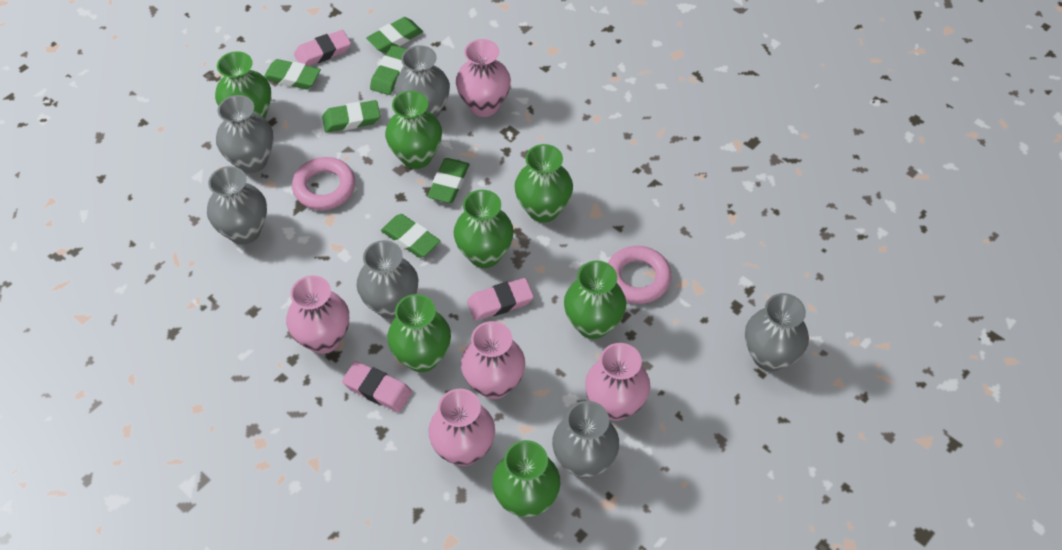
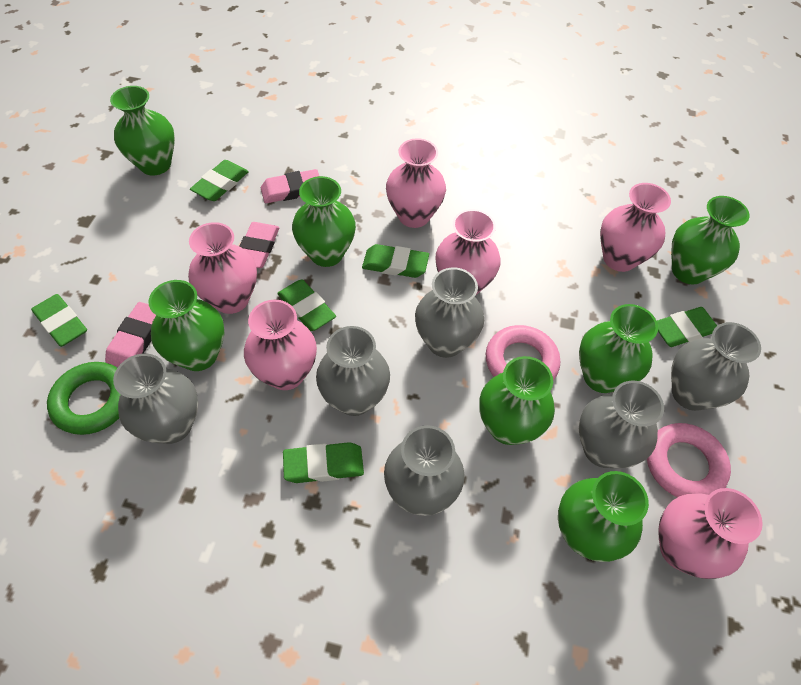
green ring: 0 -> 1
pink vase: 5 -> 6

